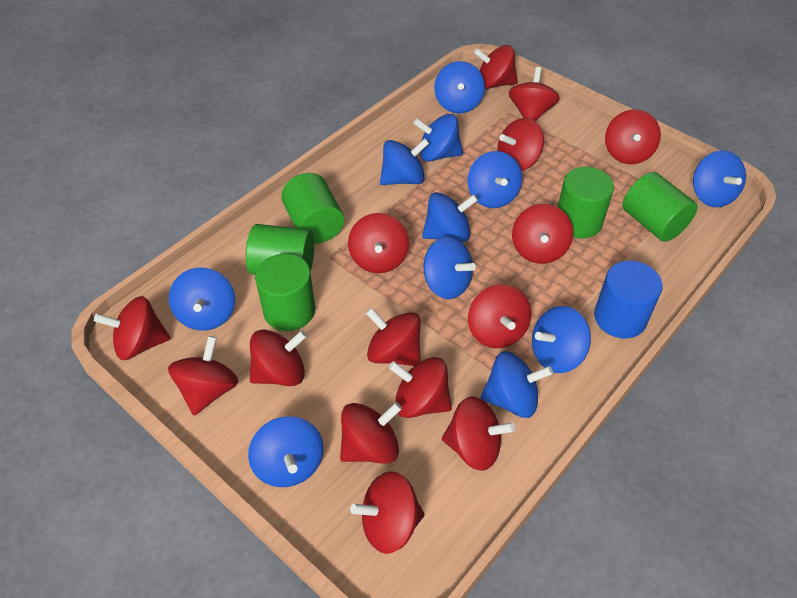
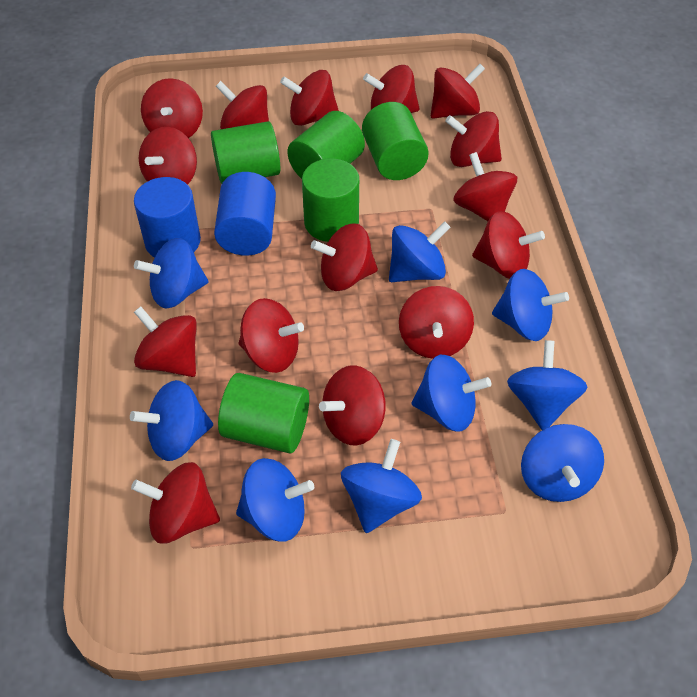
blue cylinder: 1 -> 2
blue spinning top: 11 -> 9

